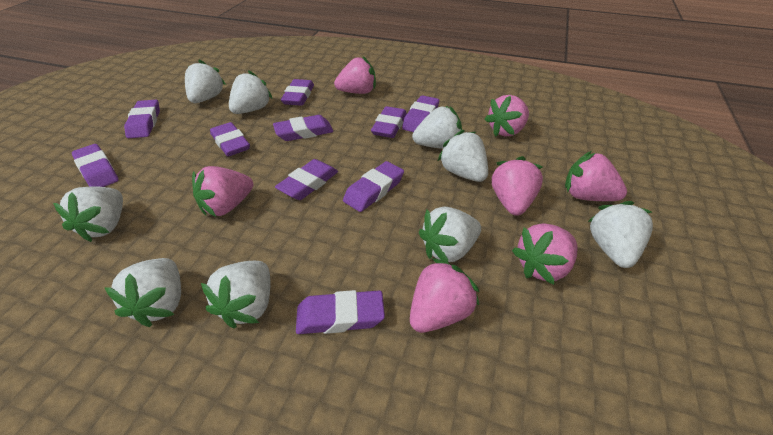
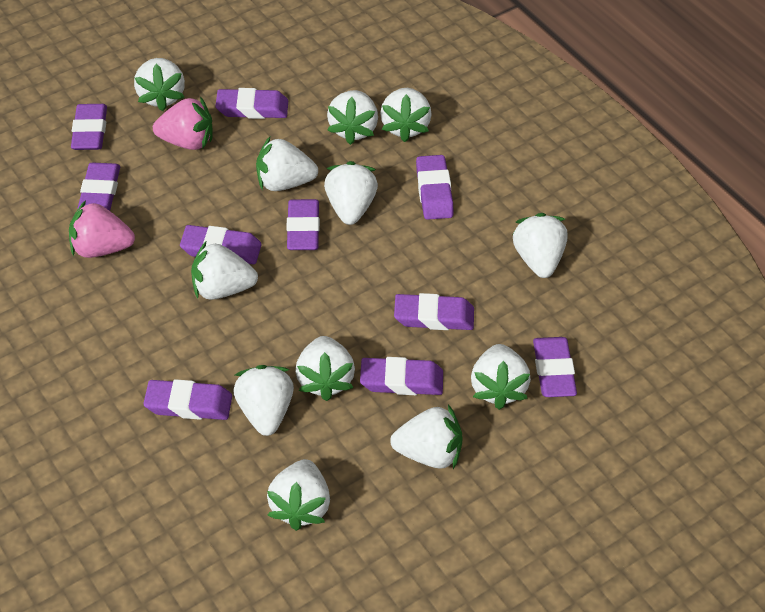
pink strawberry: 7 -> 2
white strawberry: 9 -> 12

